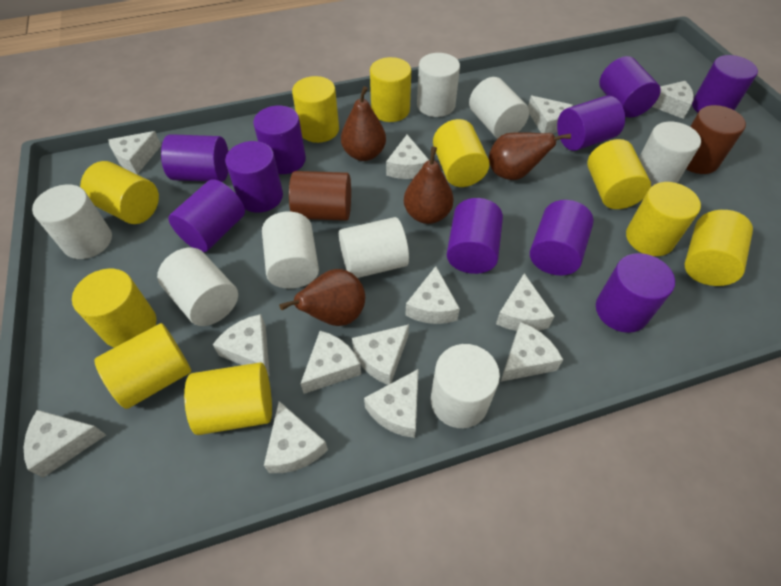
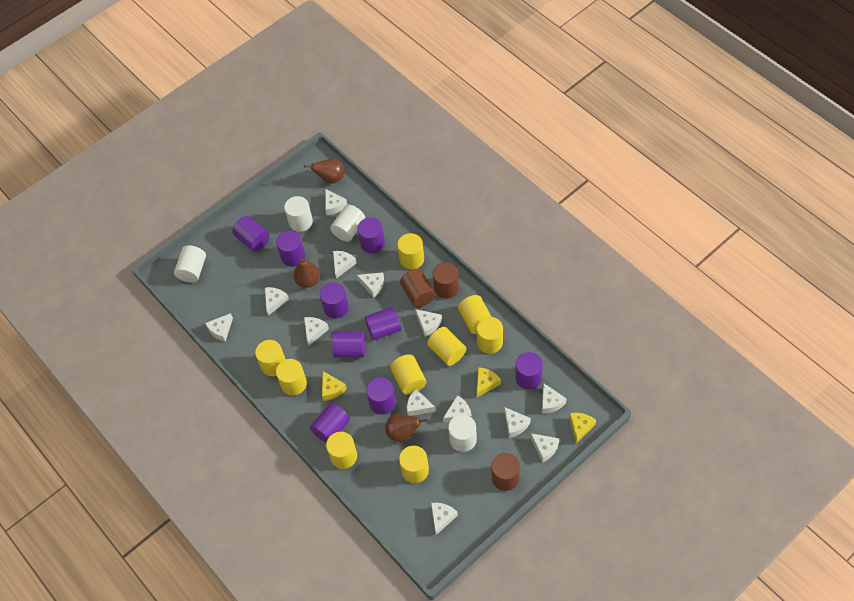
brown cylinder: 2 -> 3
brown pear: 4 -> 3
purple cylinder: 10 -> 9
white cylinder: 8 -> 4
yellow cheese: 0 -> 3
yellow cylinder: 10 -> 9

